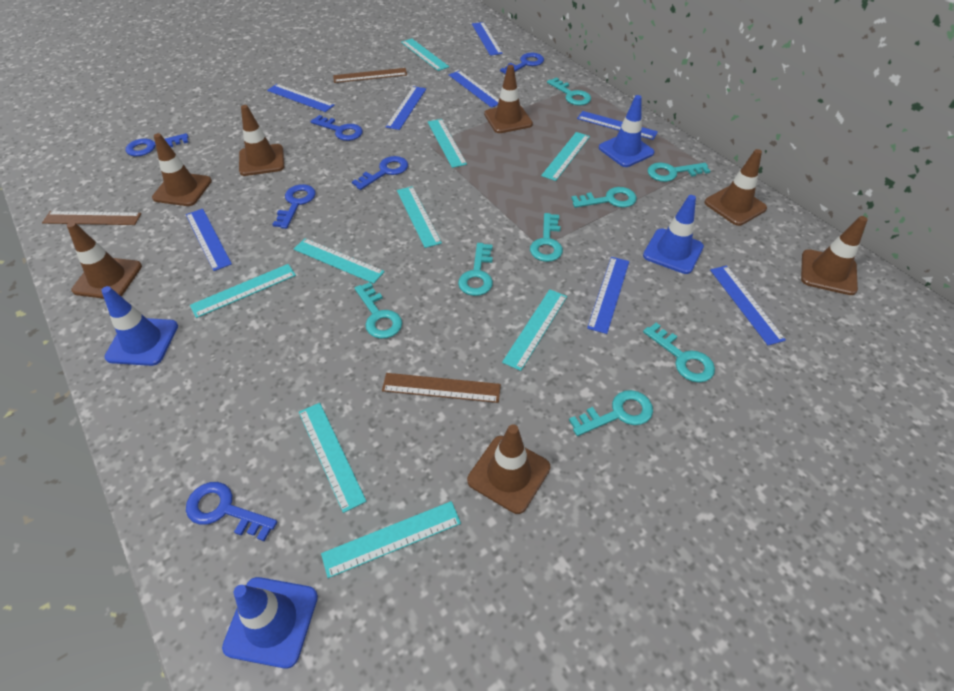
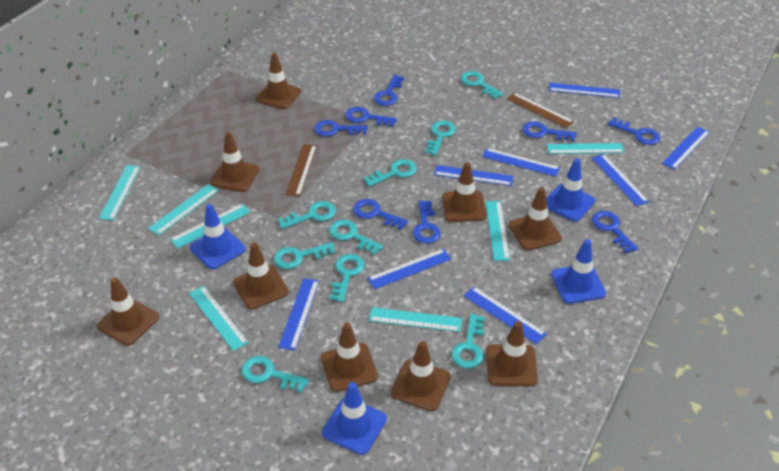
blue key: 6 -> 8
brown ruler: 3 -> 2
brown traffic cone: 7 -> 9
turquoise key: 8 -> 9
turquoise ruler: 9 -> 7

